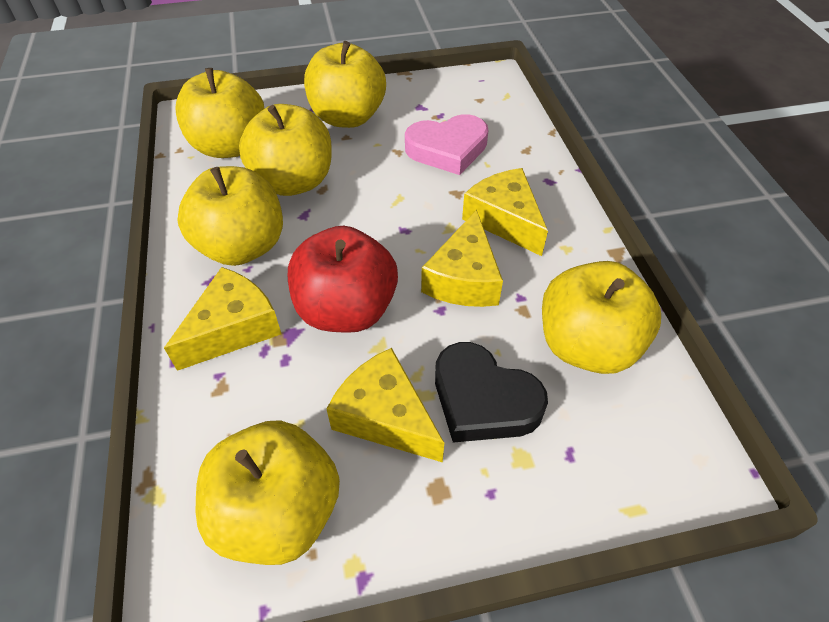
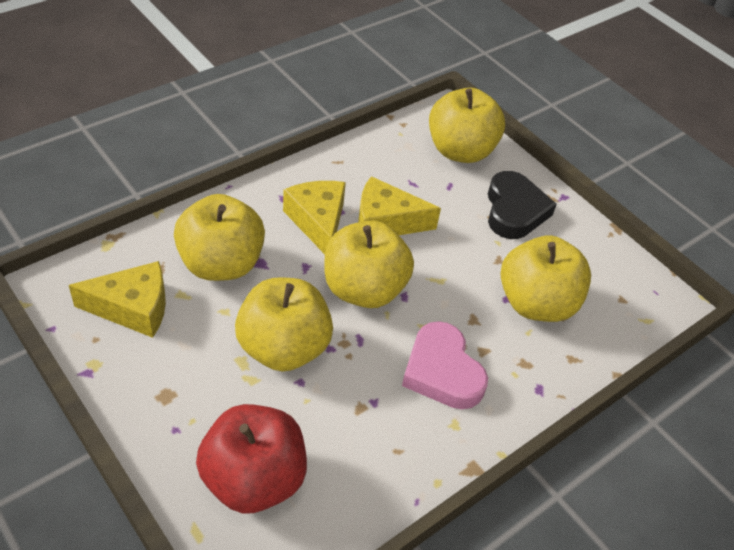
yellow apple: 6 -> 5
yellow cheese: 4 -> 3

